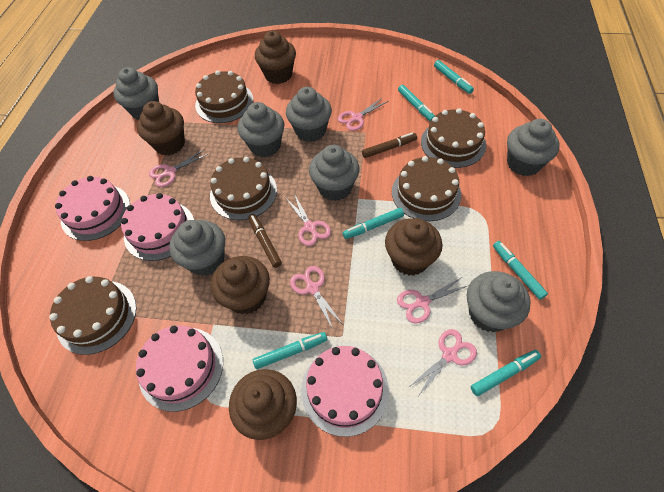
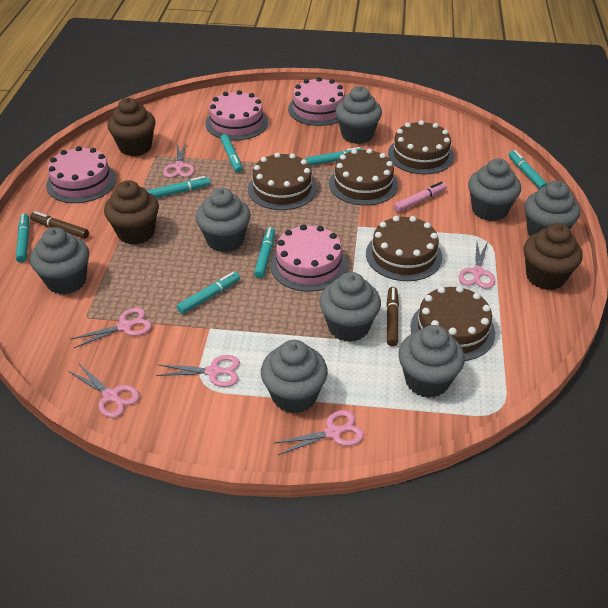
brown cupcake: 5 -> 3
grey cupcake: 7 -> 8
pink marker: 0 -> 1
turquoise marker: 6 -> 7

